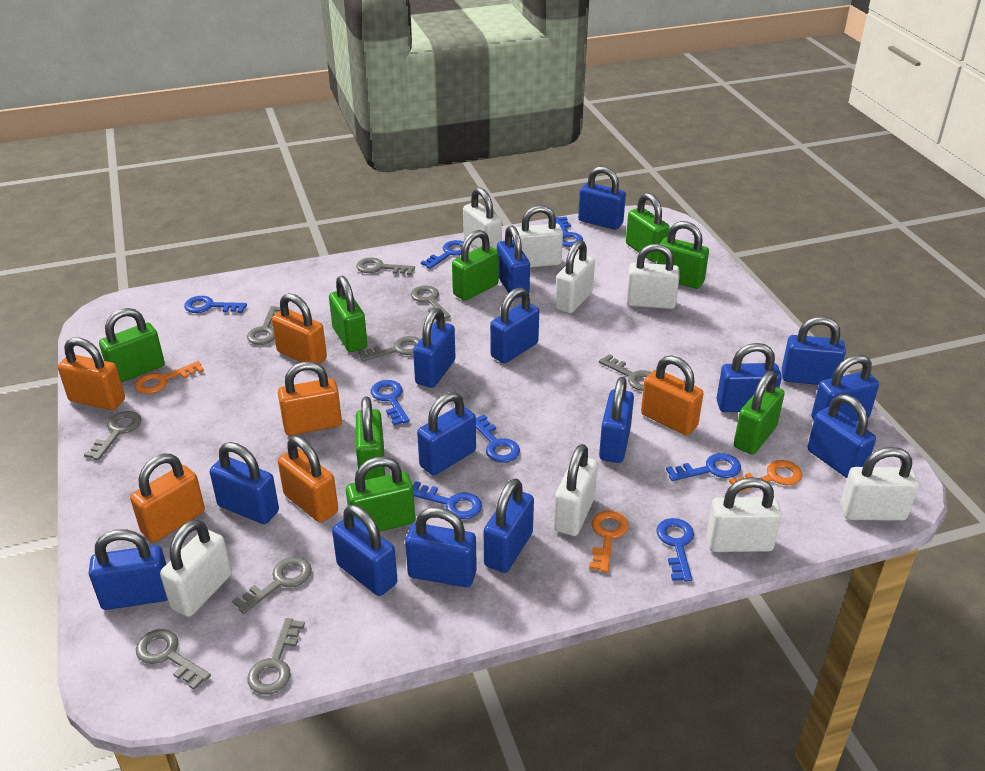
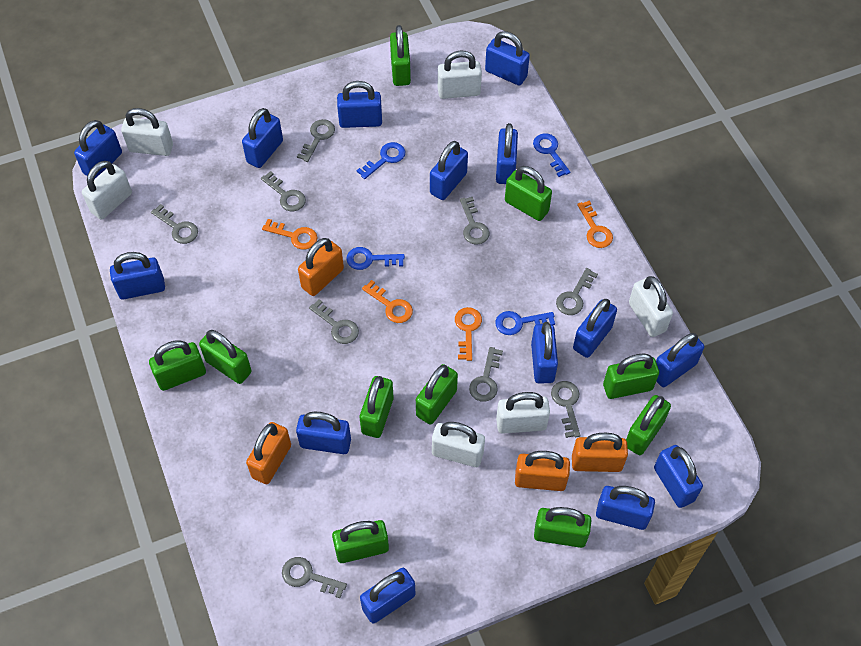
blue key: 8 -> 4
blue padlock: 15 -> 14
green padlock: 8 -> 10
orange key: 3 -> 4
orange padlock: 6 -> 4
white padlock: 8 -> 6

